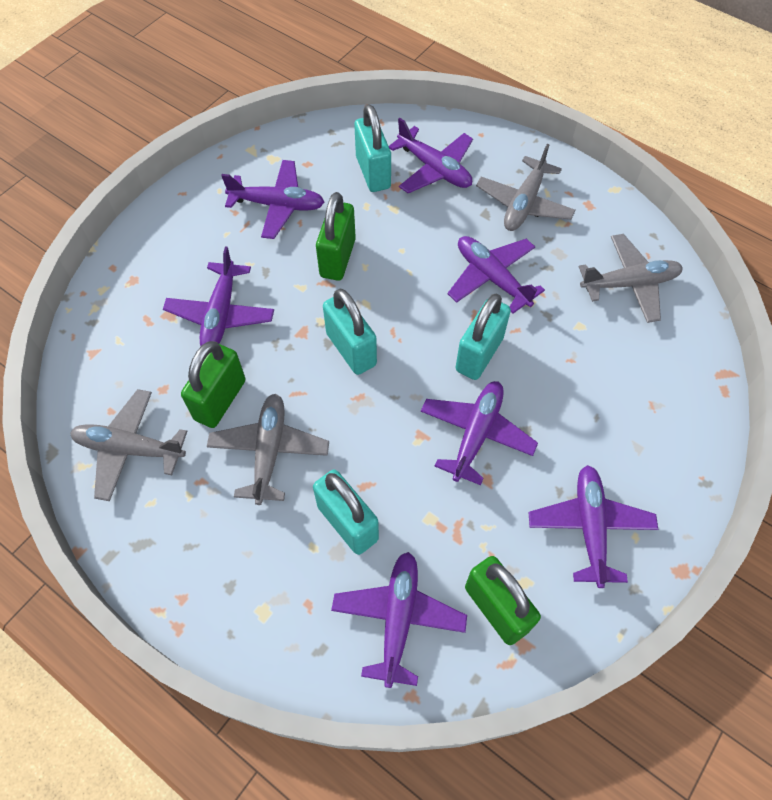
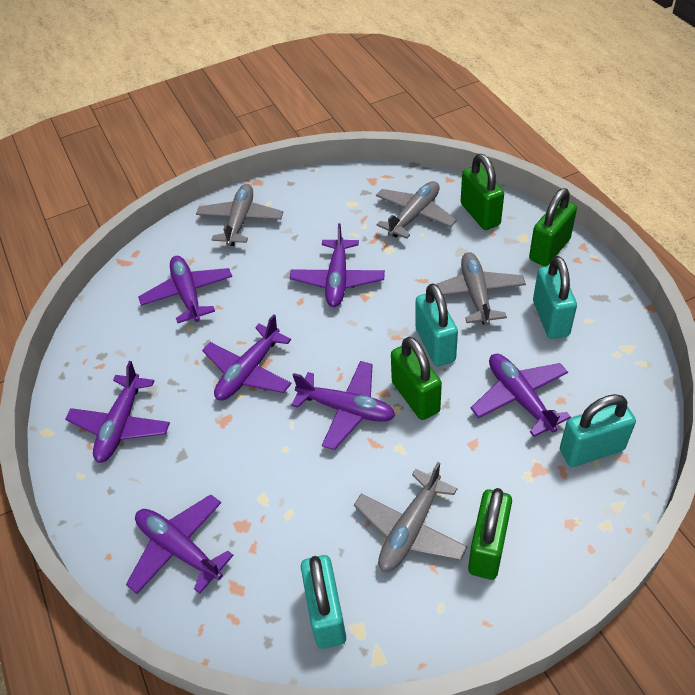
green padlock: 3 -> 4

